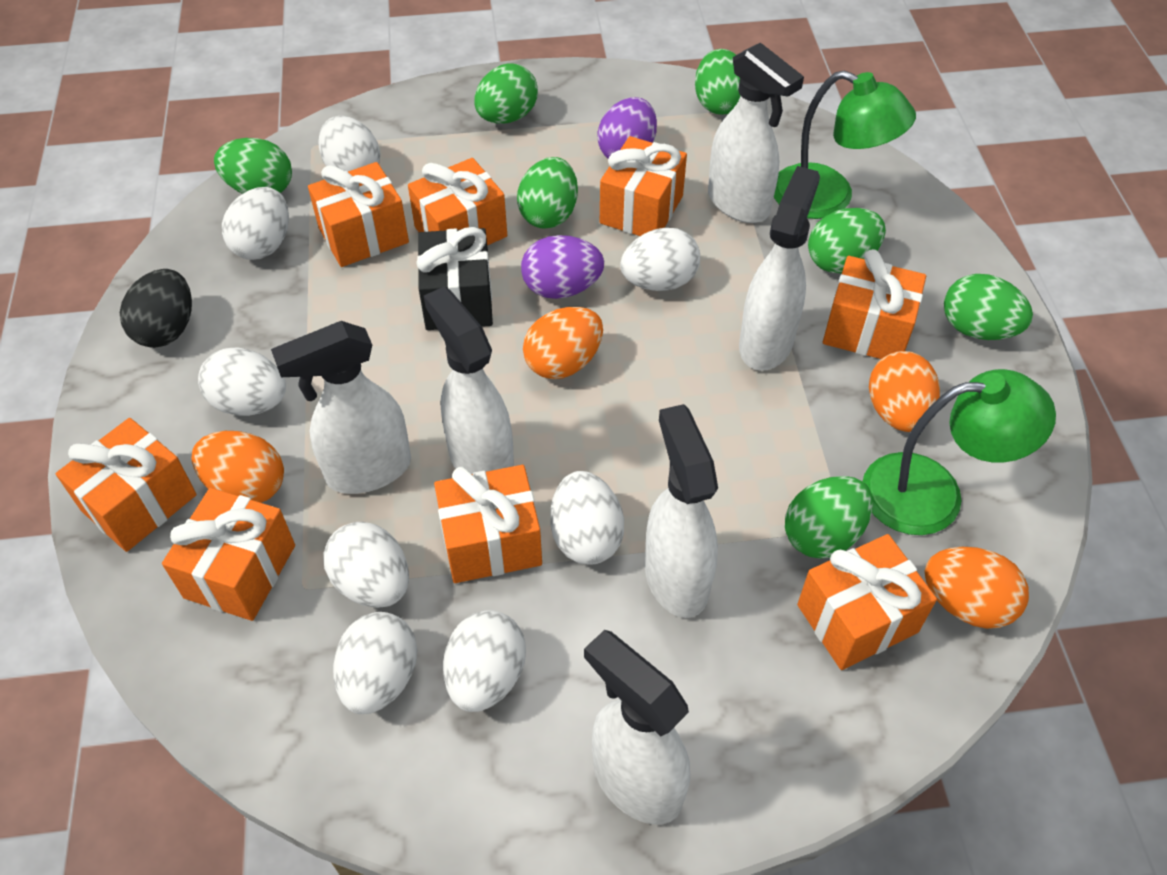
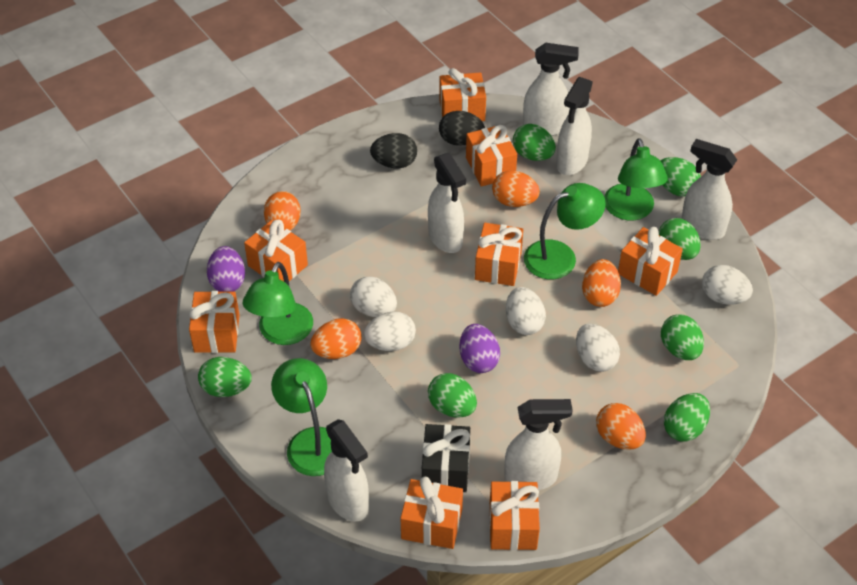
black egg: 1 -> 2
green lamp: 2 -> 4
orange egg: 4 -> 5
white egg: 8 -> 5

